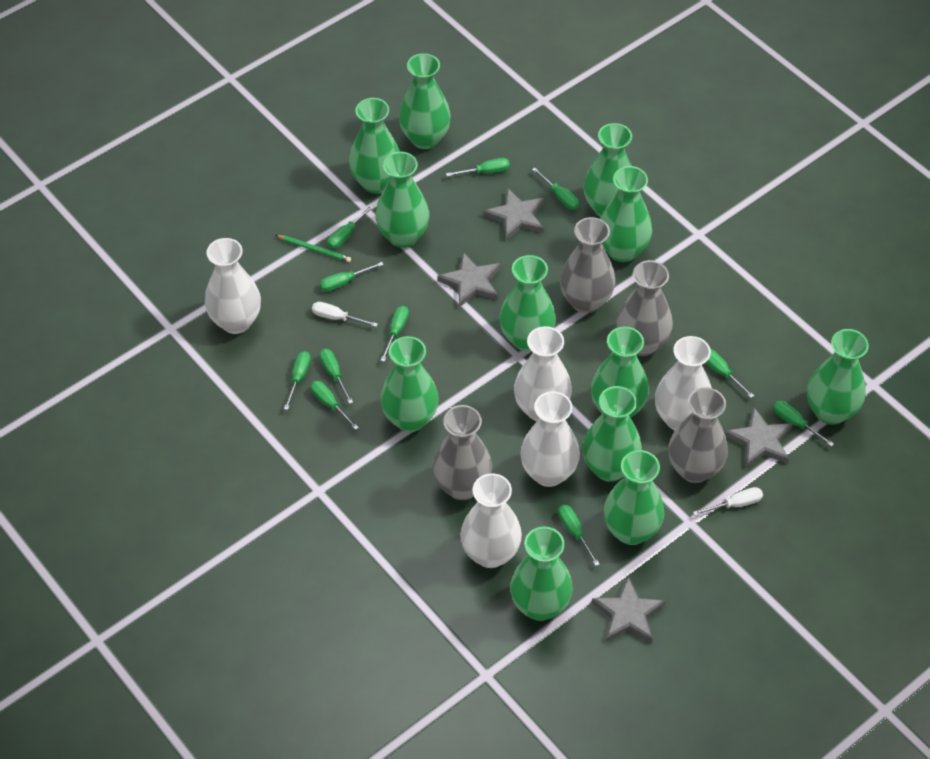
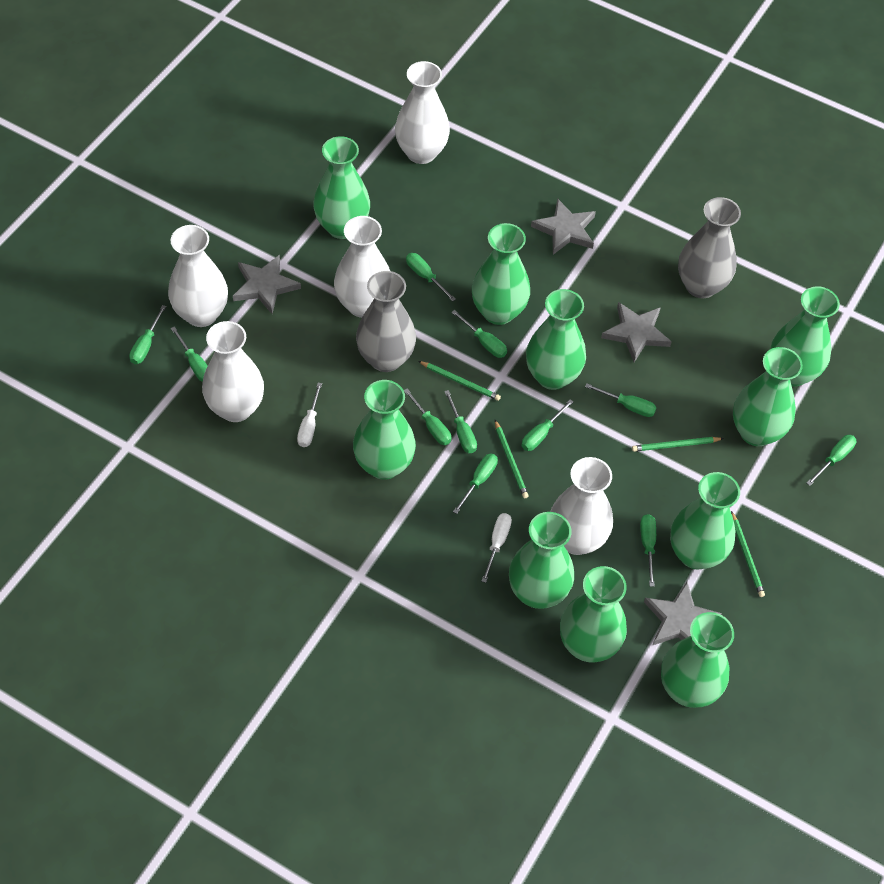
green pencil: 1 -> 4
green vase: 12 -> 10
grey vase: 4 -> 2

